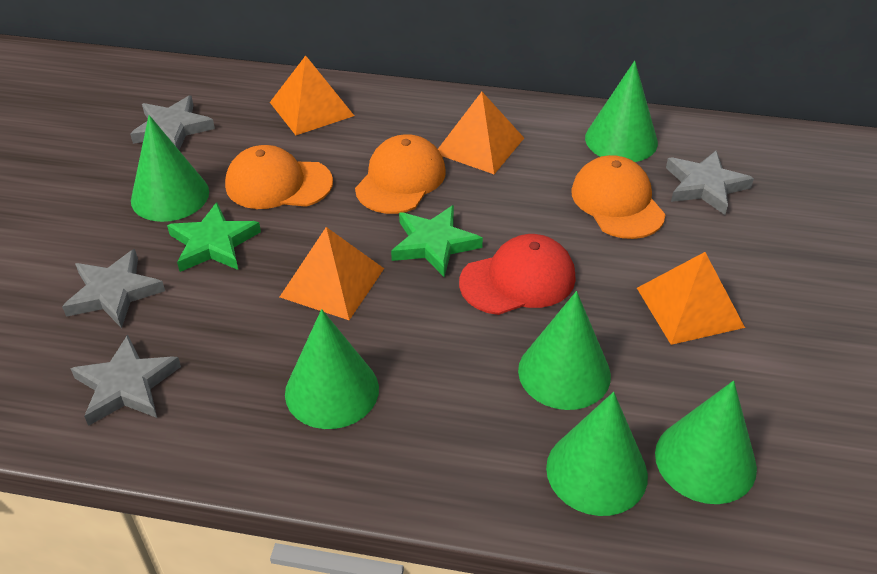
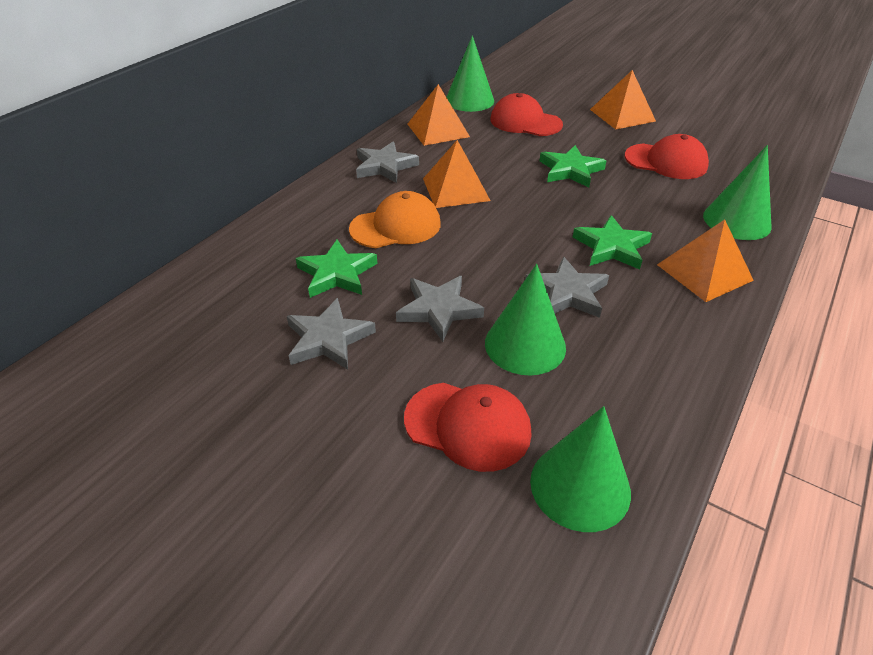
green cone: 6 -> 4
green star: 2 -> 3
orange cap: 3 -> 1
red cap: 1 -> 3

